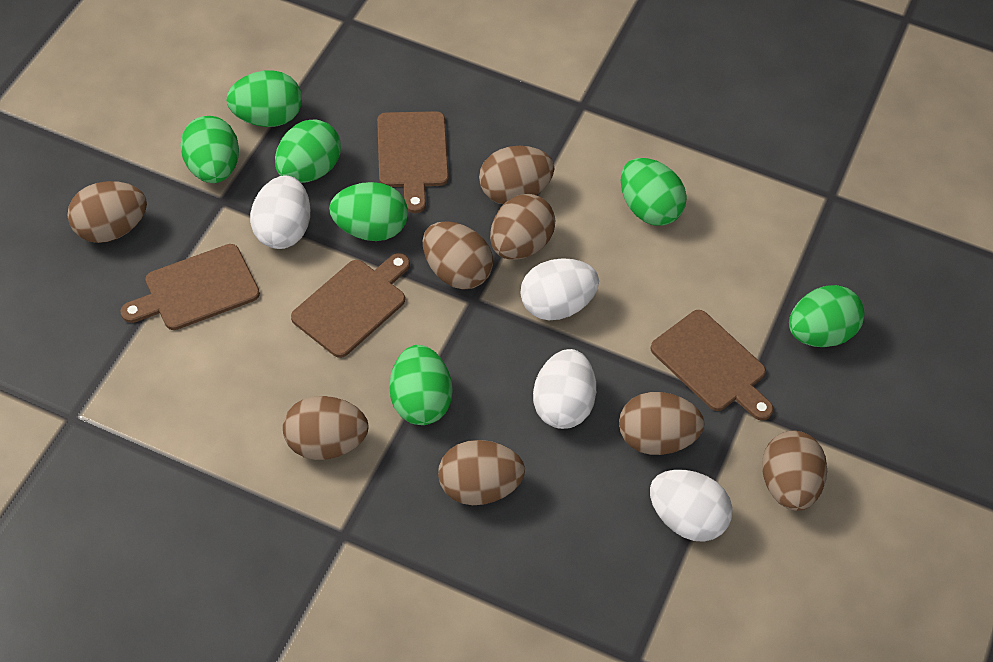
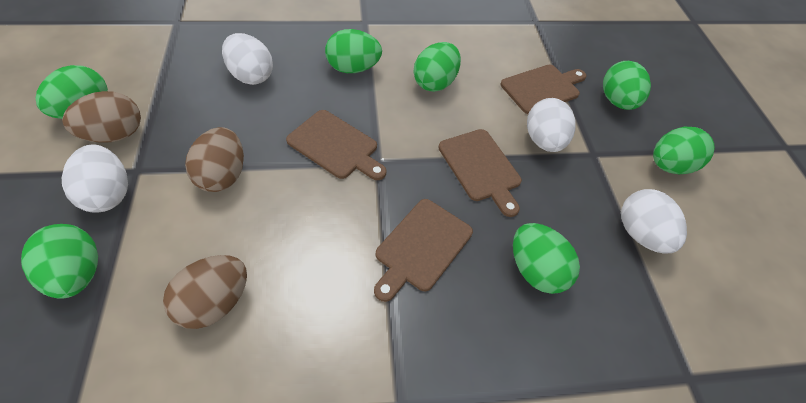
brown egg: 8 -> 3

